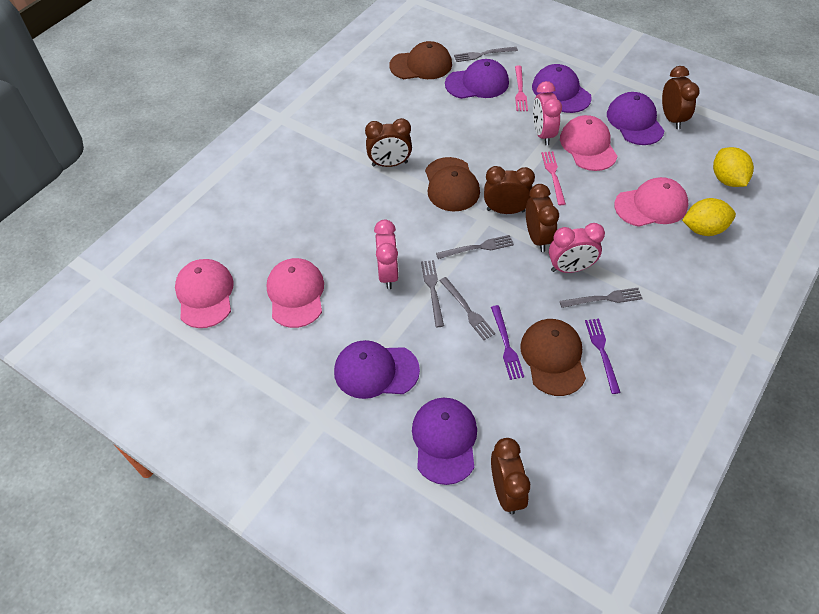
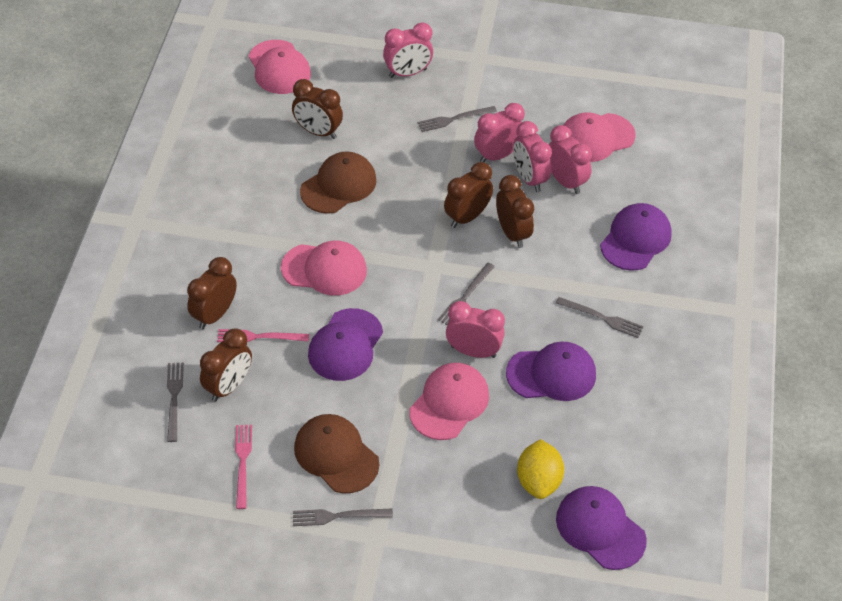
brown cap: 3 -> 2
pink clock: 3 -> 5
purple cap: 5 -> 4
purple fork: 2 -> 0
yellow lemon: 2 -> 1

